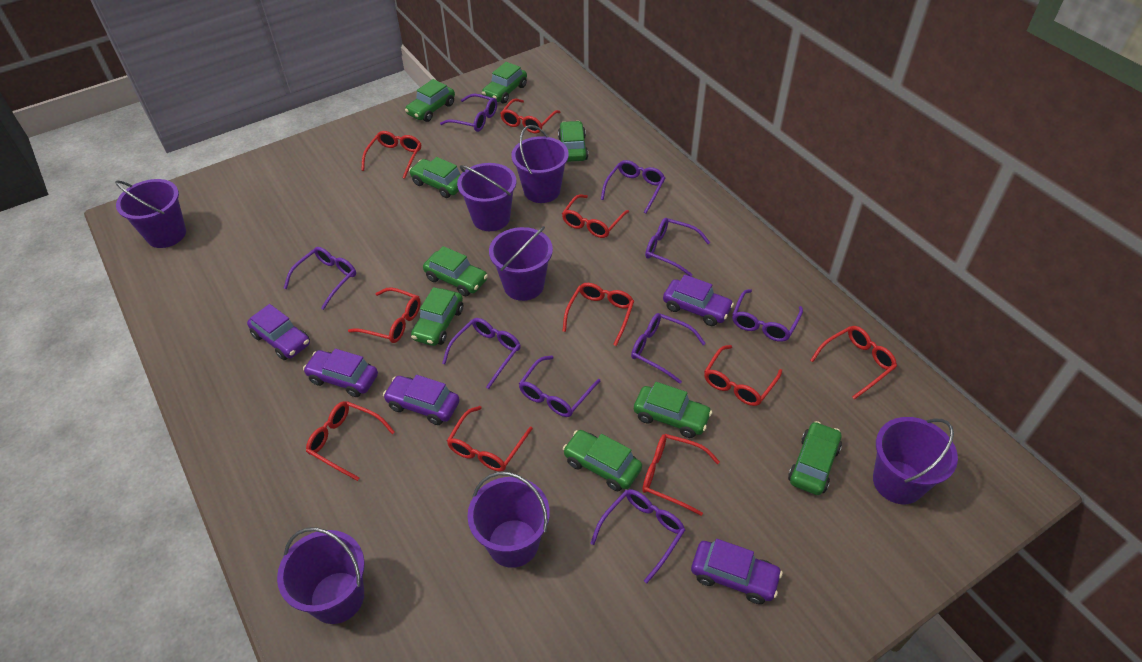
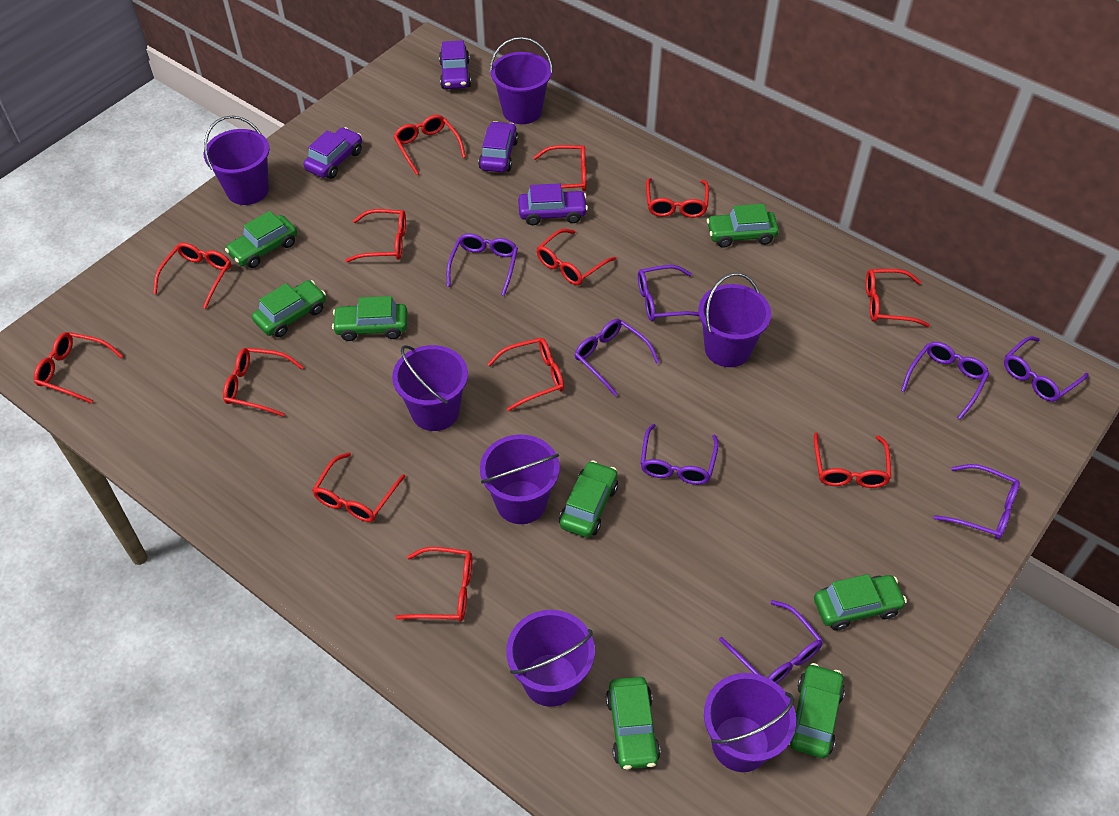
green car: 9 -> 8
purple car: 5 -> 4
purple glasses: 9 -> 8
red glasses: 10 -> 13

